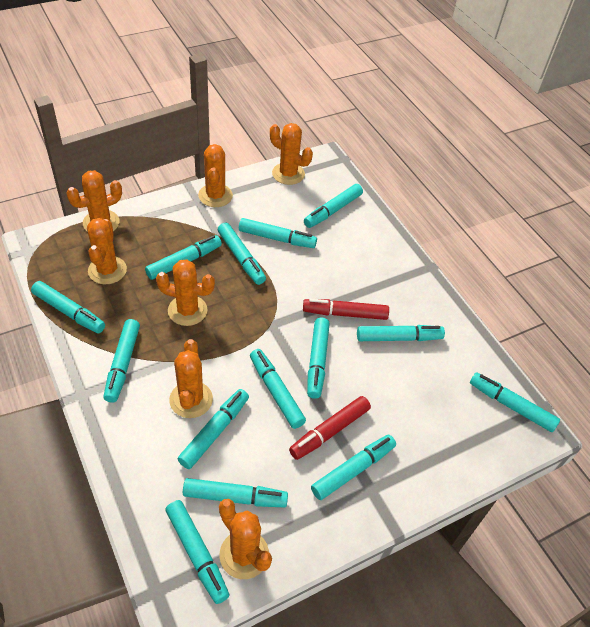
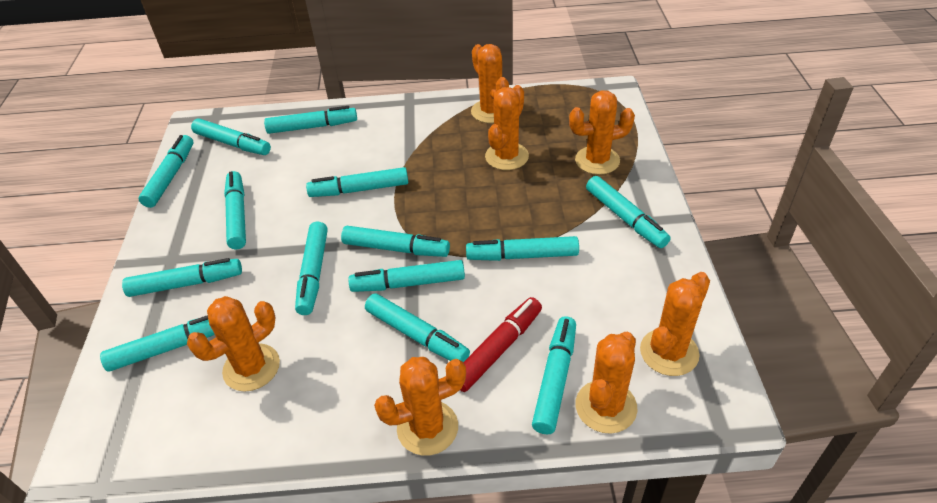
red marker: 2 -> 1

